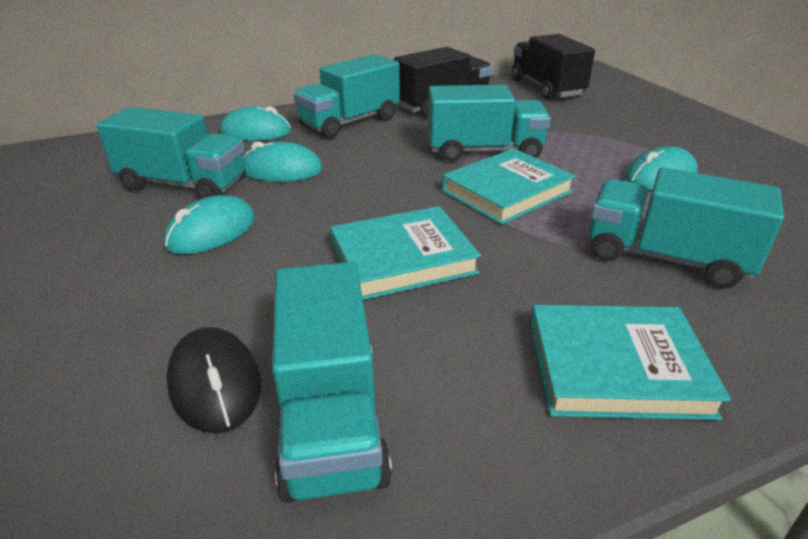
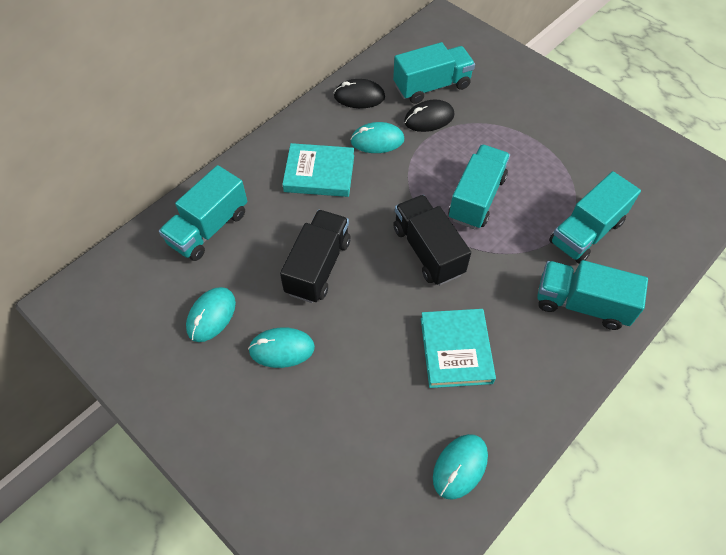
black mouse: 1 -> 2
turquoise book: 3 -> 2

